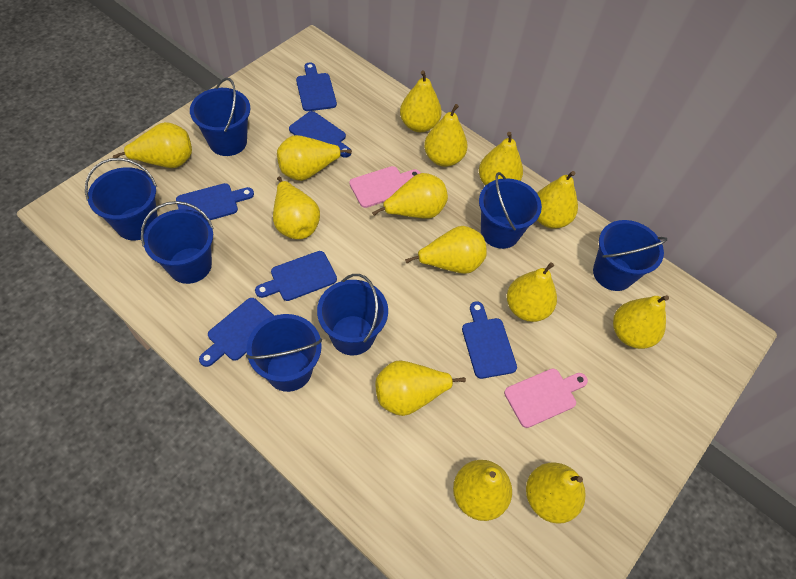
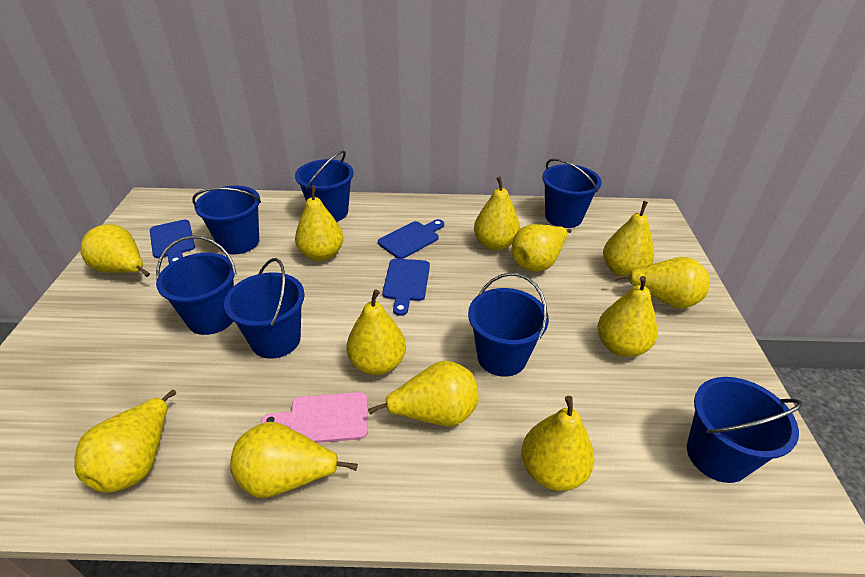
blue cutting board: 6 -> 3
pink cutting board: 2 -> 1
yellow pear: 14 -> 12

